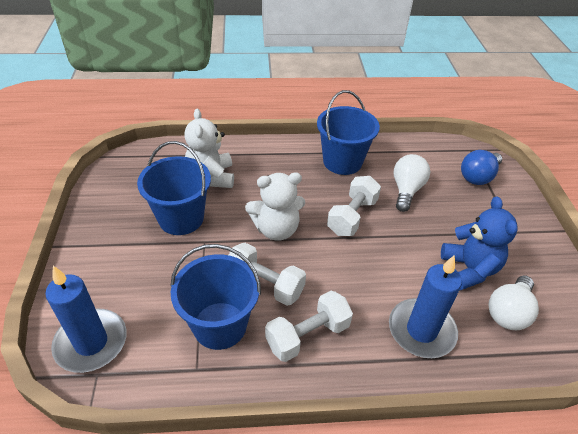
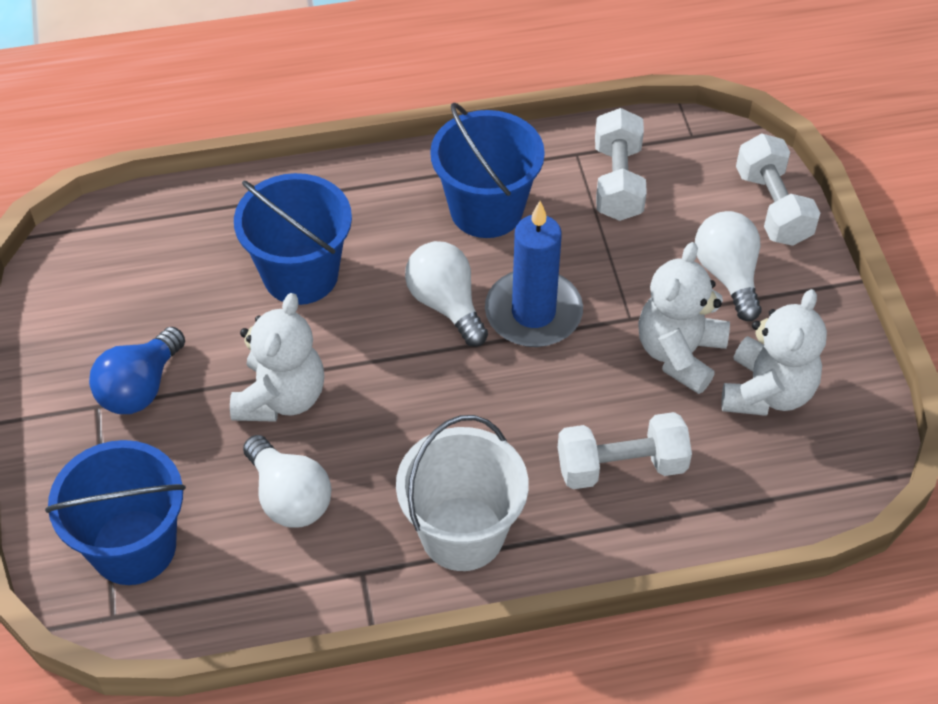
blue candle: 2 -> 1
blue teddy bear: 1 -> 0
white bucket: 0 -> 1
white light bulb: 2 -> 3
white teddy bear: 2 -> 3

